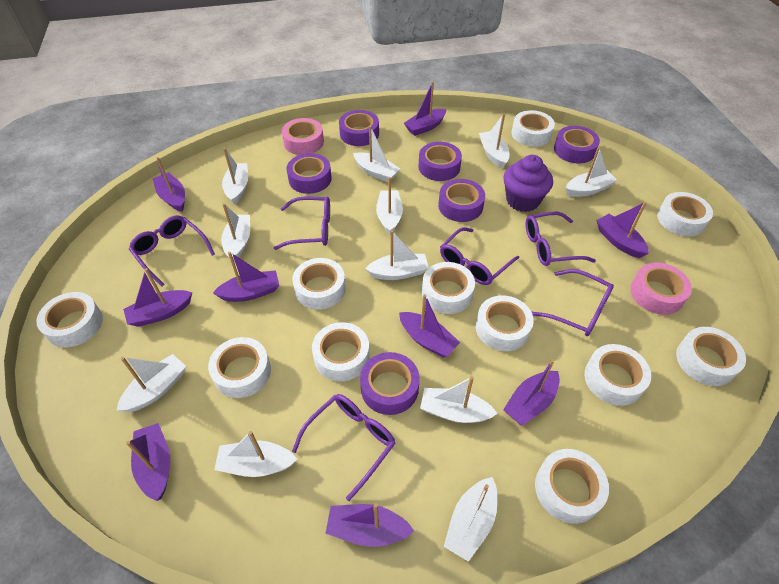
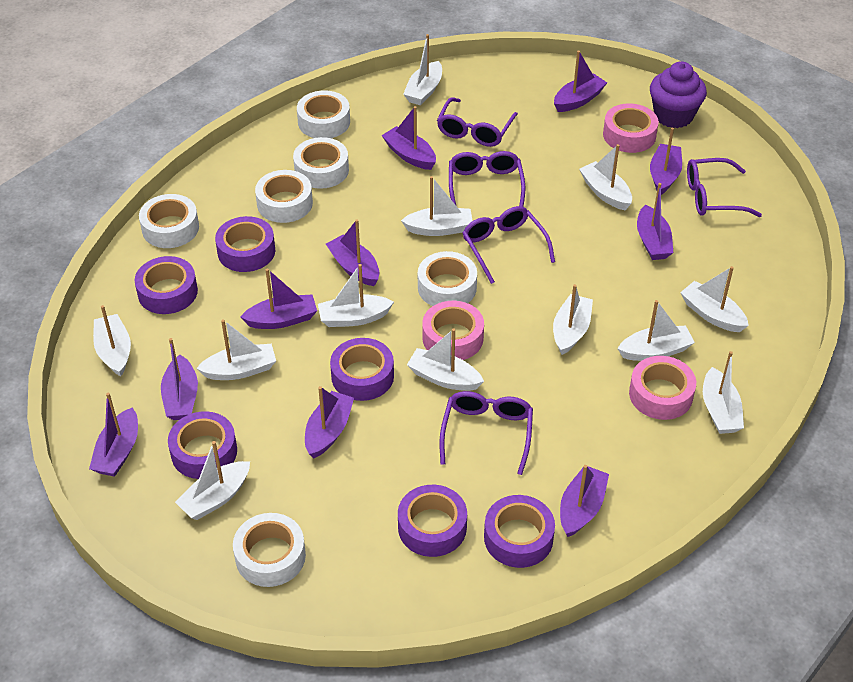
pink tape: 2 -> 3
purple boat: 9 -> 10
purple glasses: 6 -> 5
white boat: 11 -> 12
white tape: 11 -> 6

